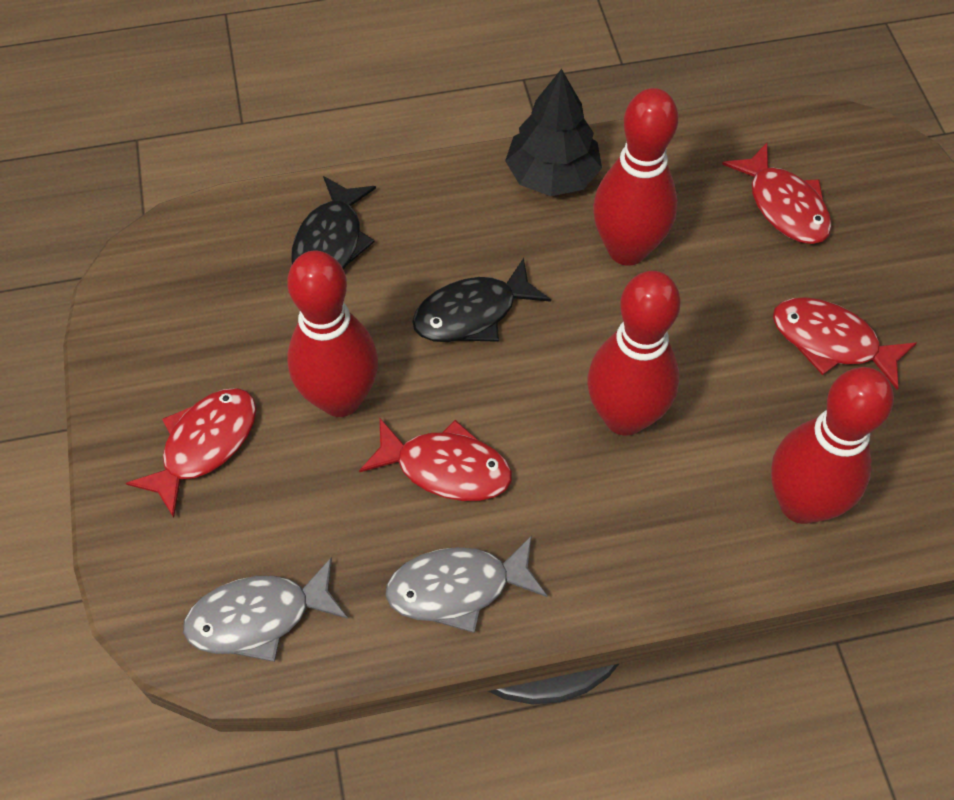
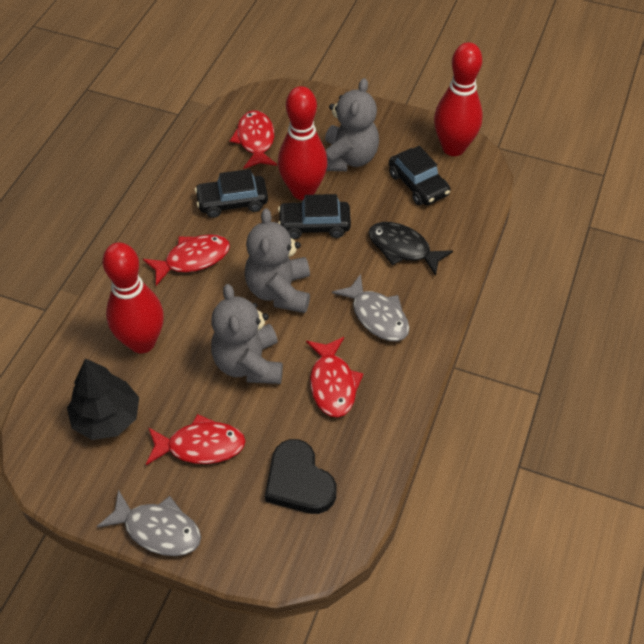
black car: 0 -> 3
black fish: 2 -> 1
black heart: 0 -> 1
grey teddy bear: 0 -> 3
red bowling pin: 4 -> 3

